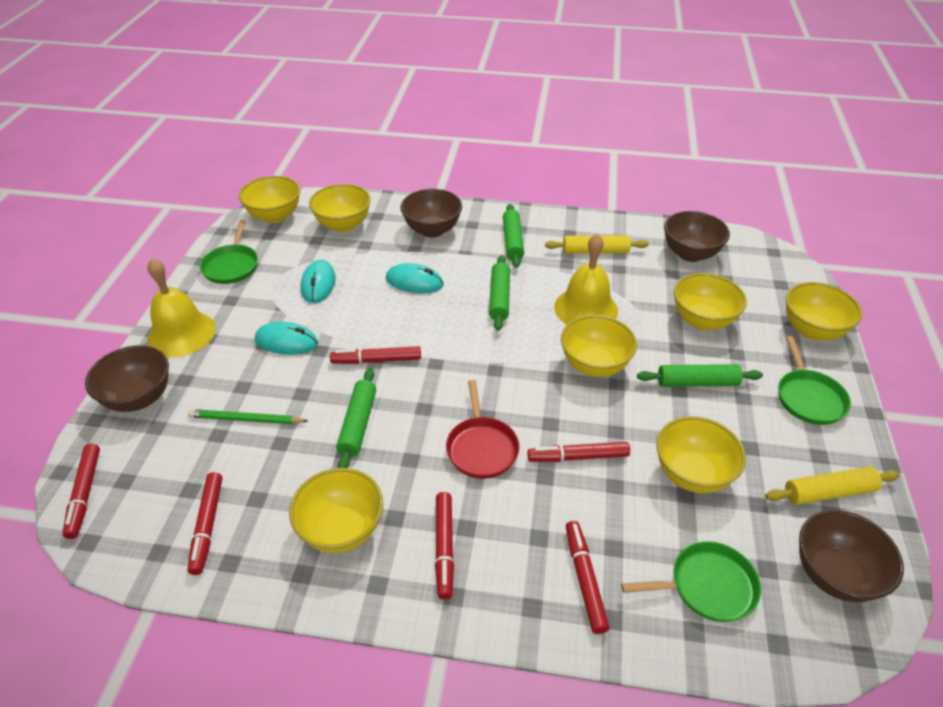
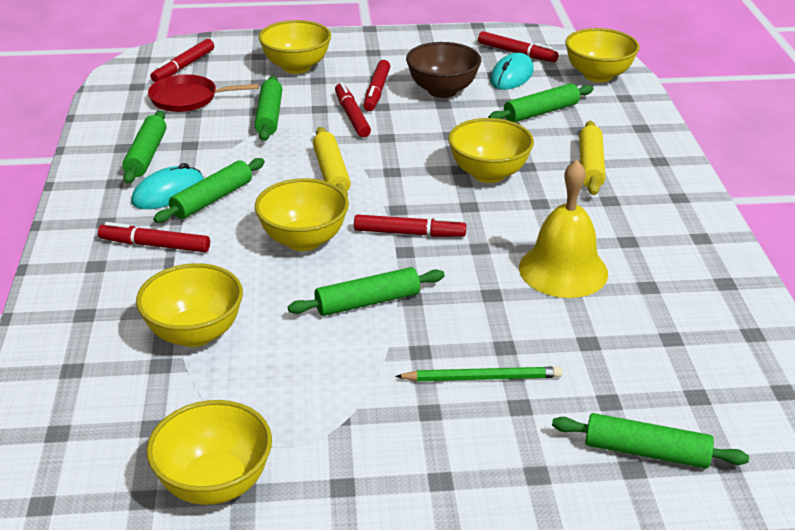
brown bowl: 4 -> 1
green pan: 3 -> 0
green rolling pin: 4 -> 6
turquoise mouse: 3 -> 2
yellow bell: 2 -> 1
yellow bowl: 7 -> 6

